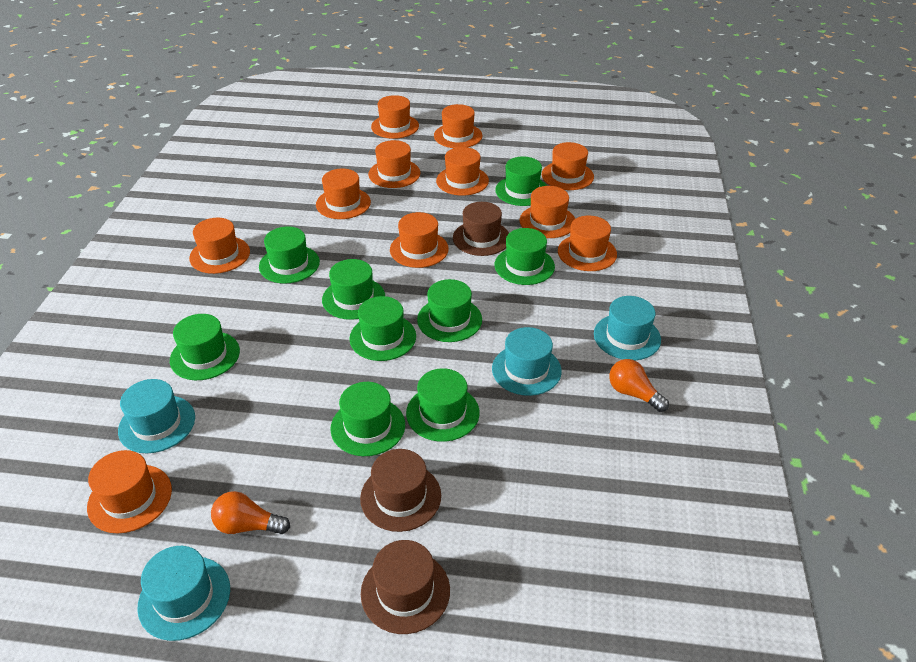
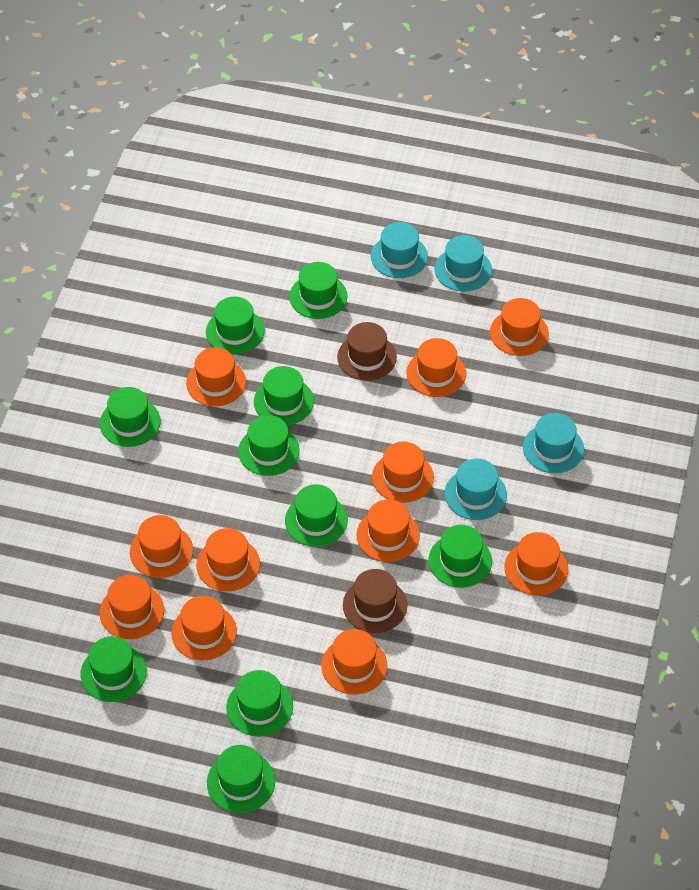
brown hat: 3 -> 2
green hat: 9 -> 10
orange light bulb: 2 -> 0

